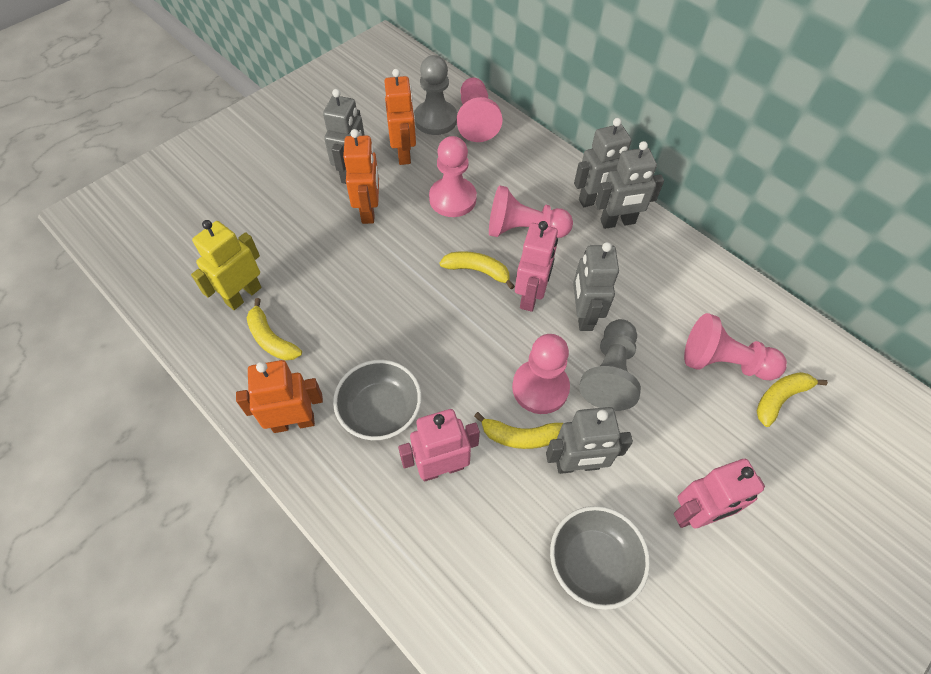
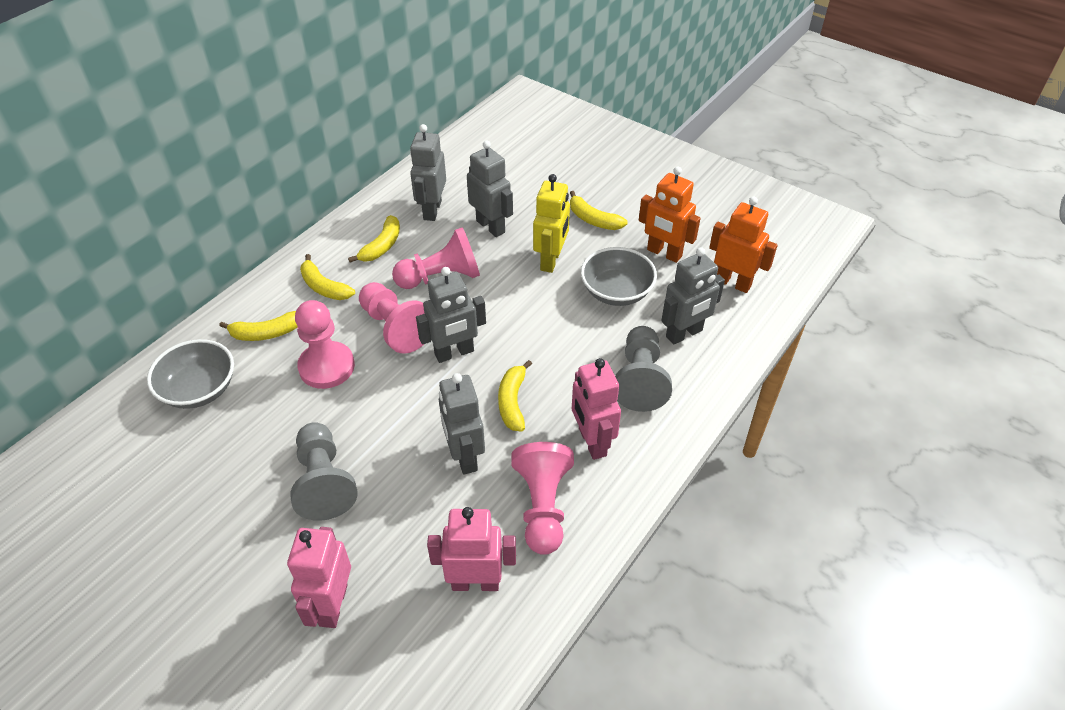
orange robot: 3 -> 2
pink pawn: 5 -> 4
yellow banana: 4 -> 5

